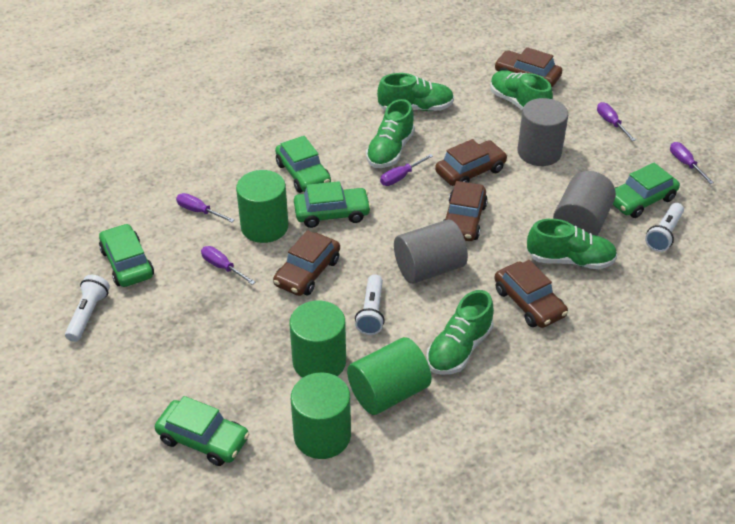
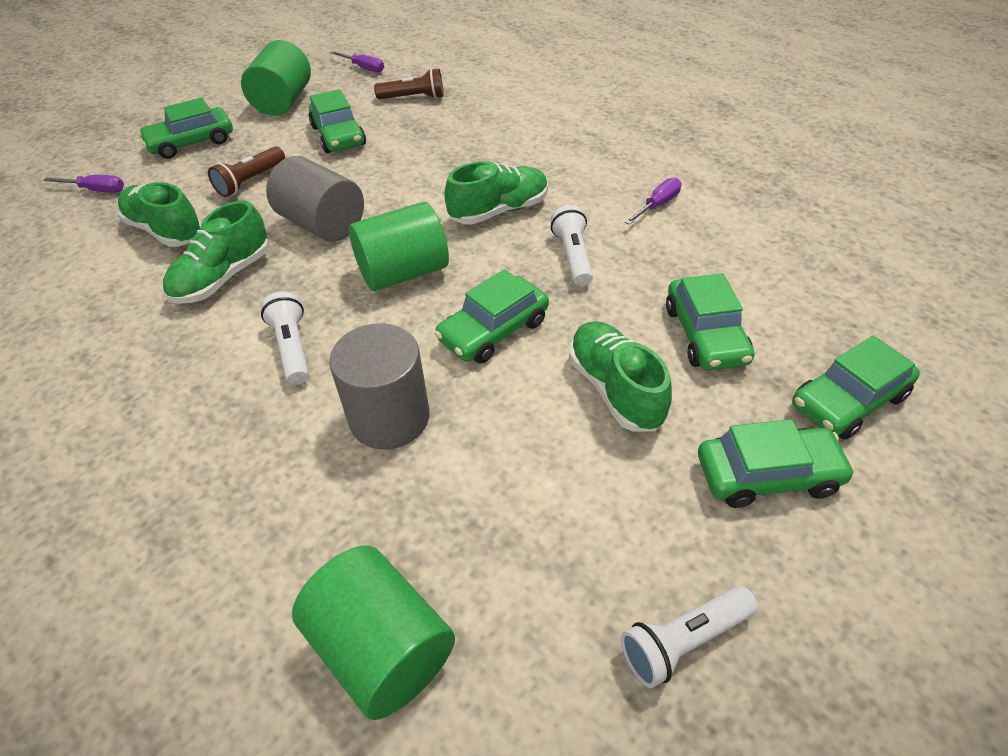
brown car: 5 -> 0
brown flashlight: 0 -> 2
green car: 5 -> 6
green cylinder: 4 -> 3
green shoe: 5 -> 4
grey cylinder: 3 -> 2
purple screwdriver: 5 -> 3

